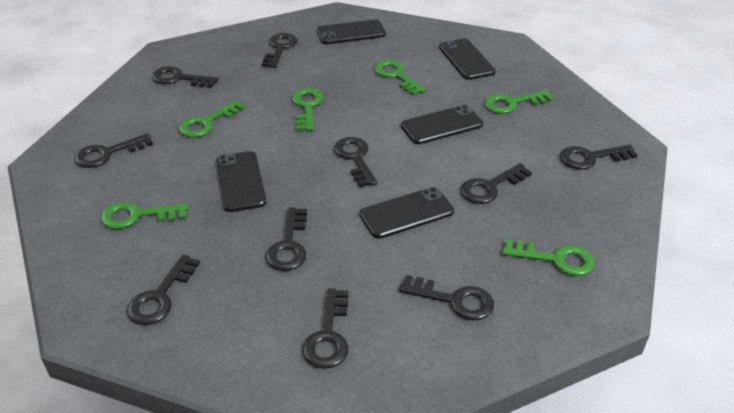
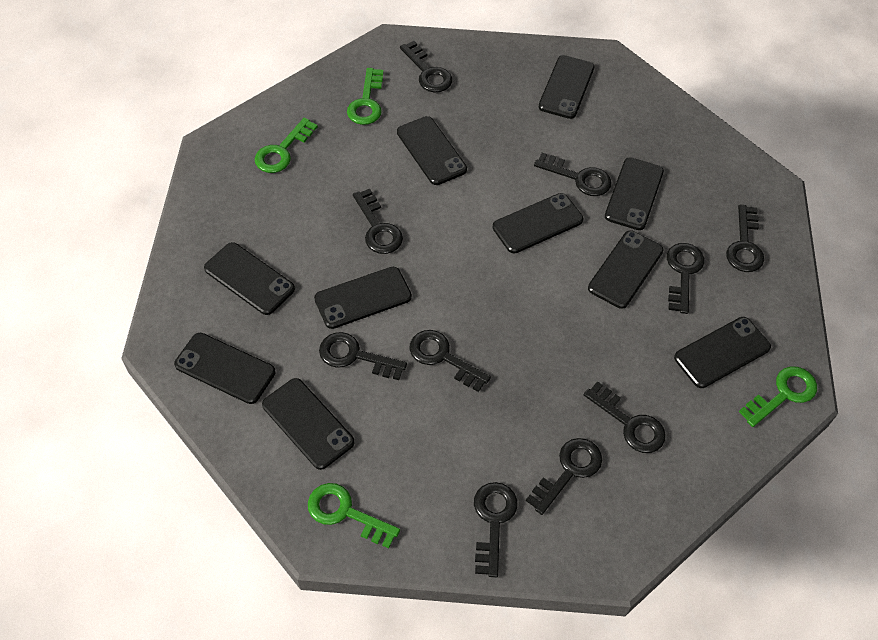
black phone: 5 -> 10
green key: 6 -> 4

